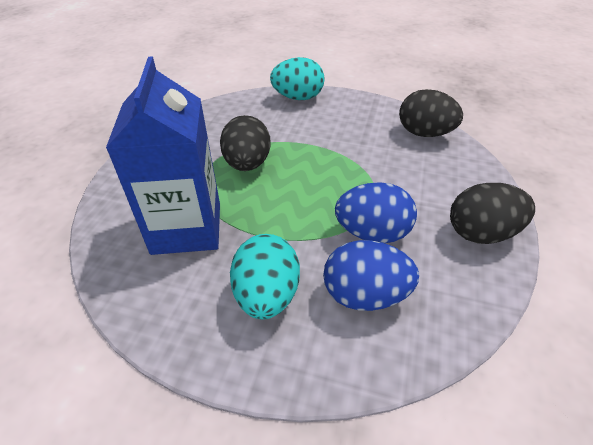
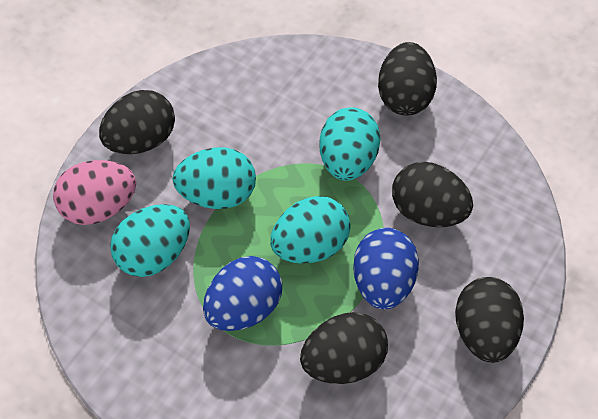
black egg: 3 -> 5
blue carton: 1 -> 0
pink egg: 0 -> 1
turquoise egg: 2 -> 4

